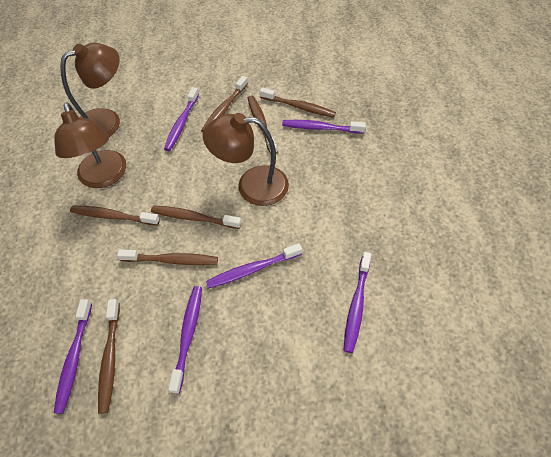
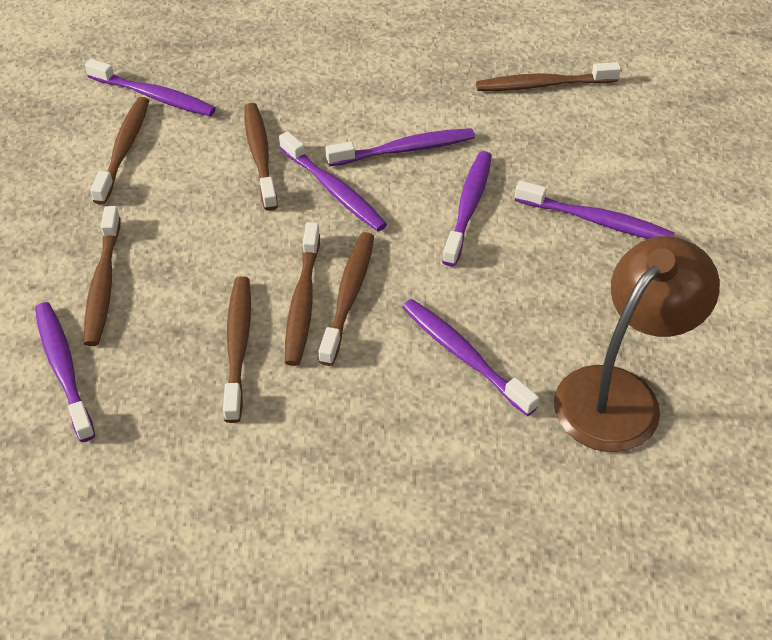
brown lamp: 3 -> 1
purple toothbrush: 6 -> 7

